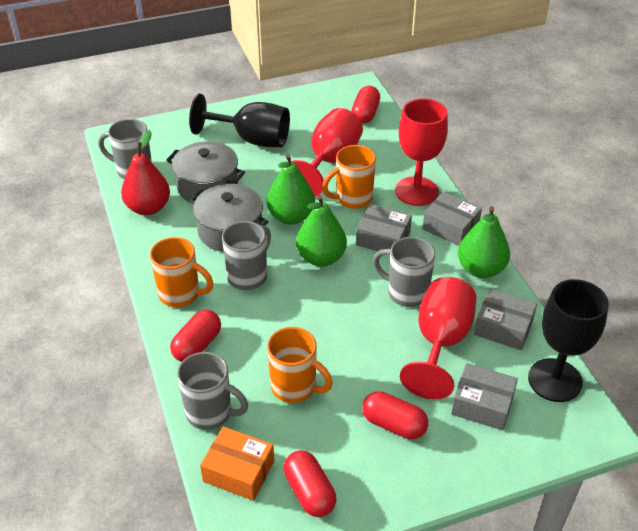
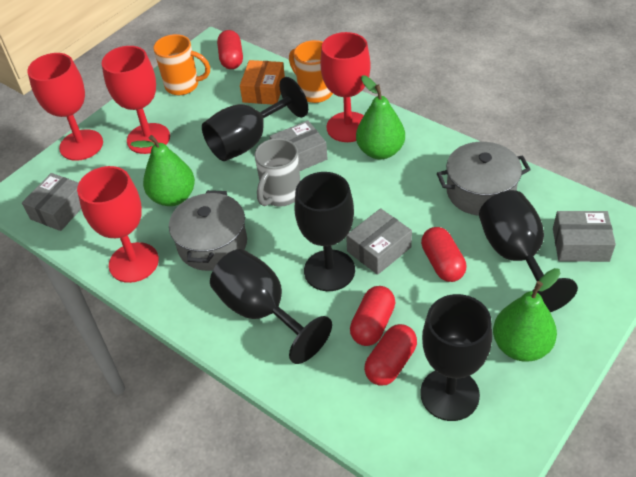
black goblet: 2 -> 5
grey mug: 4 -> 1
orange mug: 3 -> 2
red goblet: 3 -> 4
red pear: 1 -> 0

